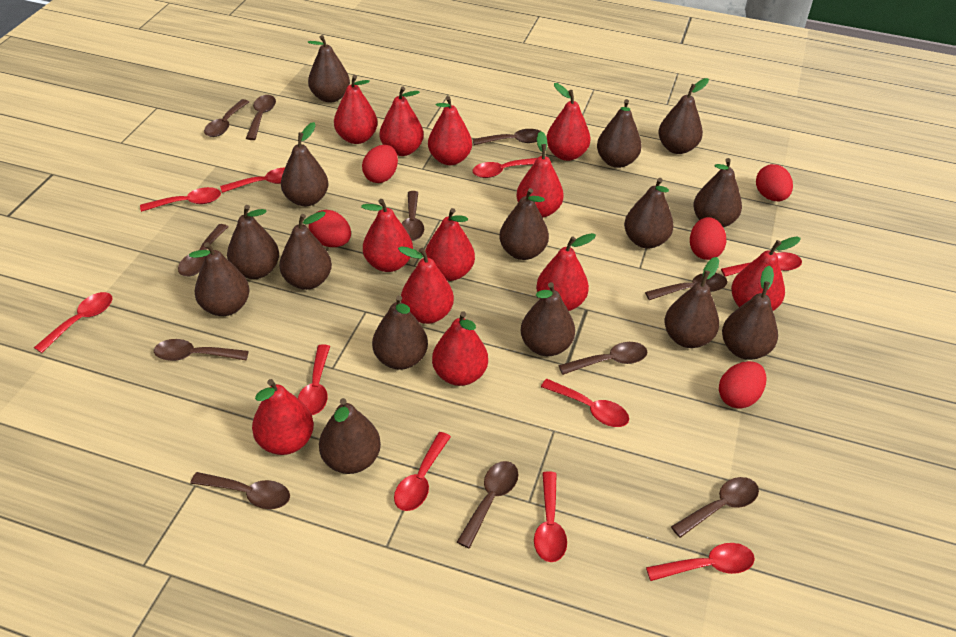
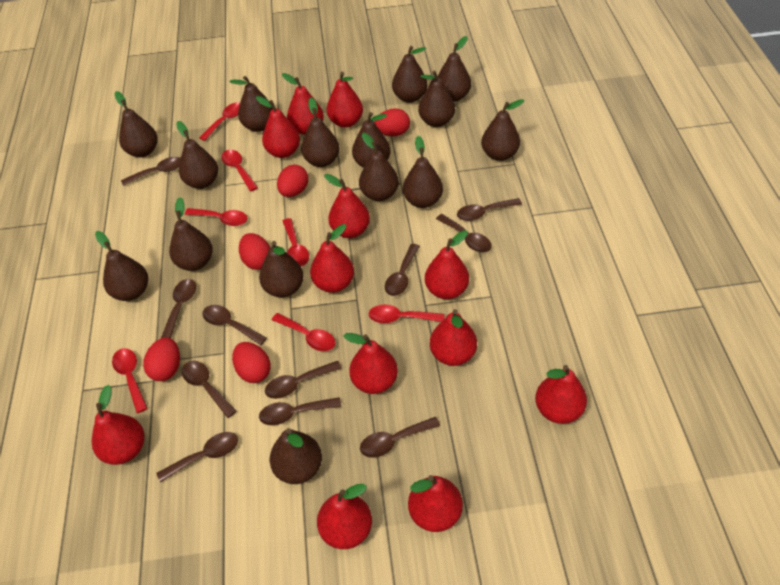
red spoon: 10 -> 7

